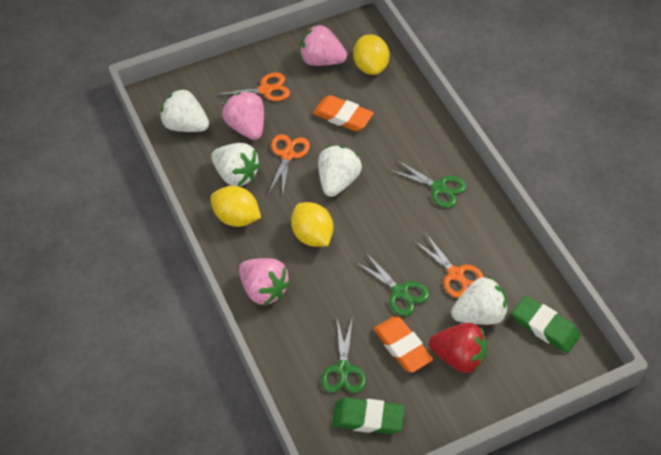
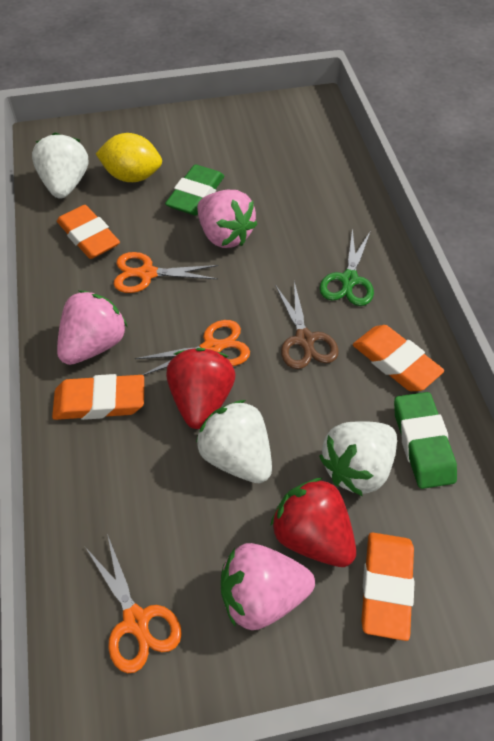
brown scissors: 0 -> 1
green scissors: 3 -> 1
orange eraser: 2 -> 4
red strawberry: 1 -> 2
white strawberry: 4 -> 3
yellow lemon: 3 -> 1

